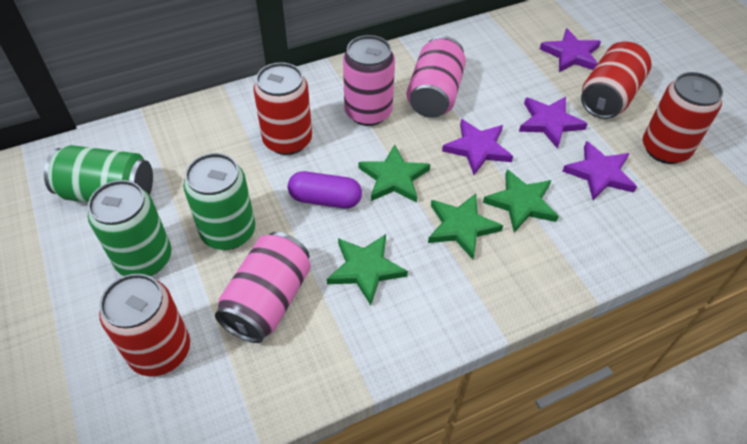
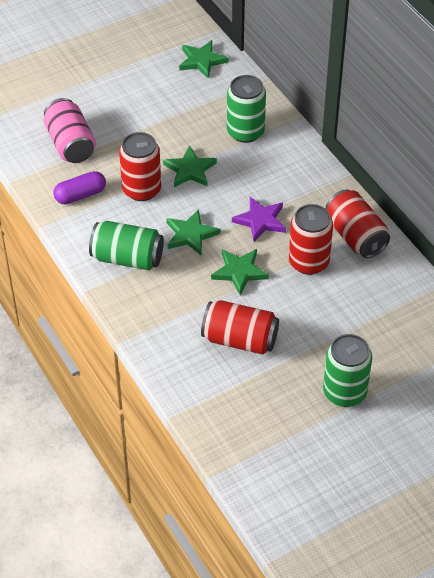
pink can: 3 -> 1
purple star: 4 -> 1

